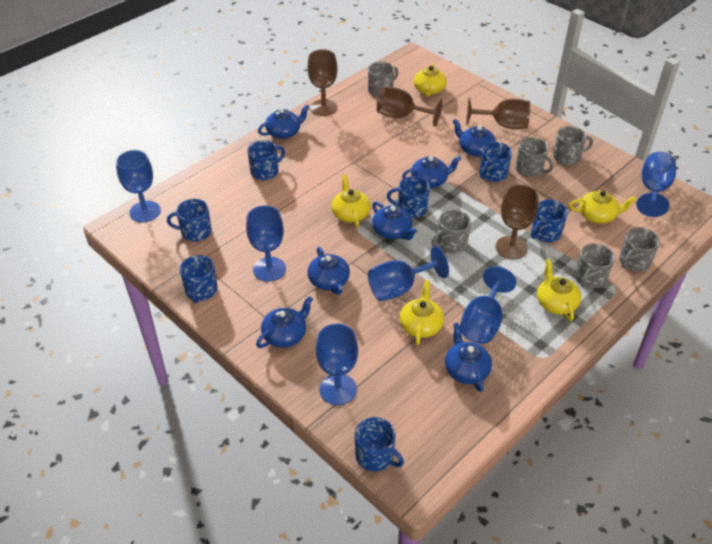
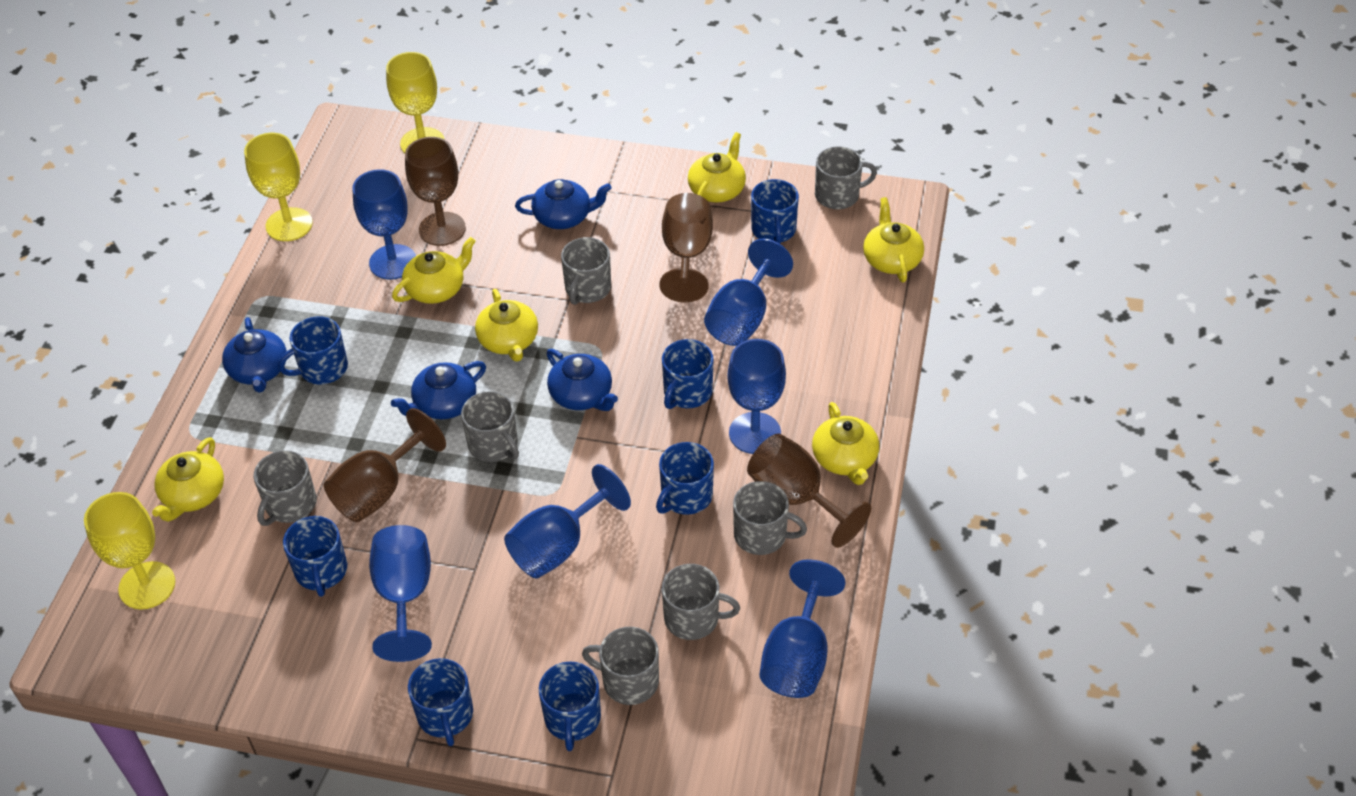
blue teapot: 7 -> 4
grey mug: 6 -> 7
yellow goblet: 0 -> 3
yellow teapot: 5 -> 6

